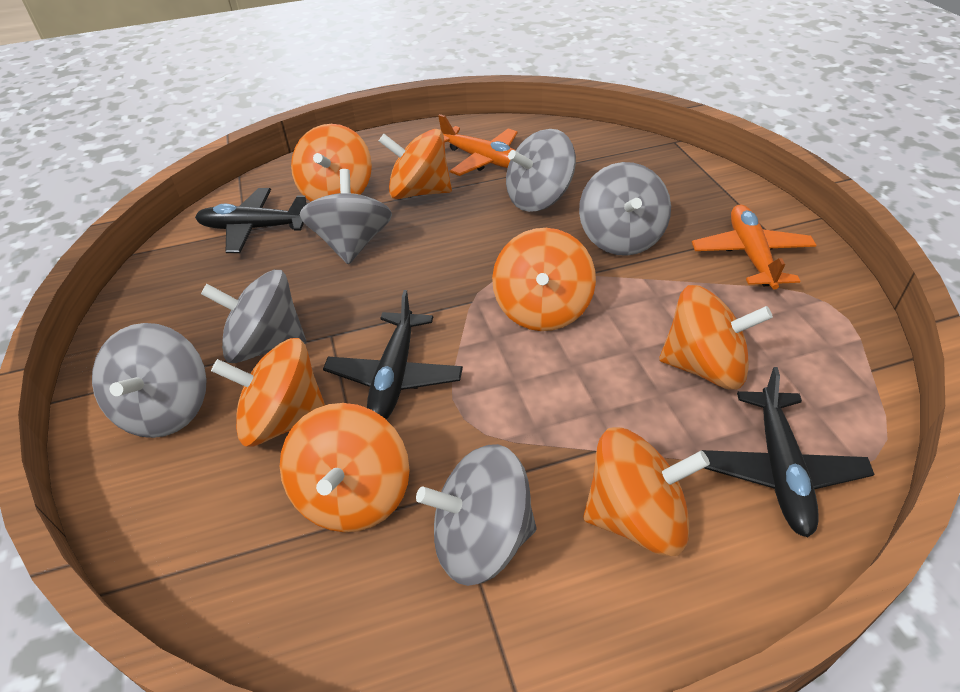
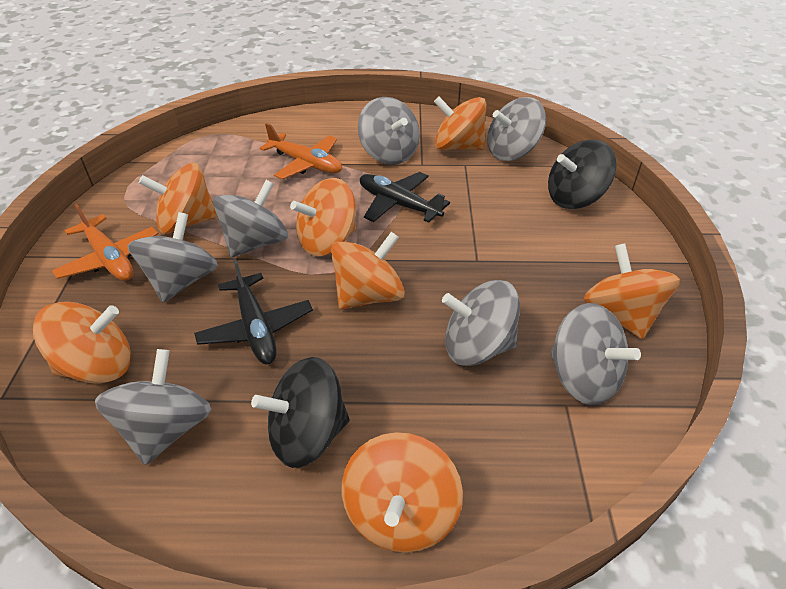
black plane: 3 -> 2
black spinning top: 0 -> 2
grey spinning top: 6 -> 7

